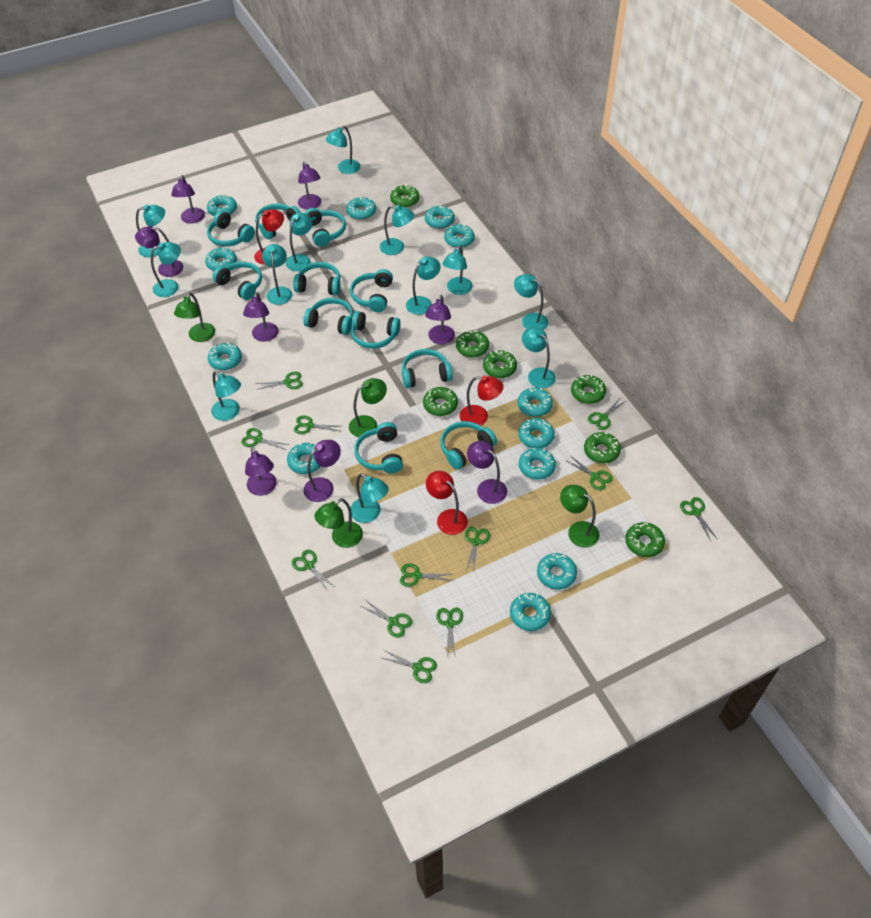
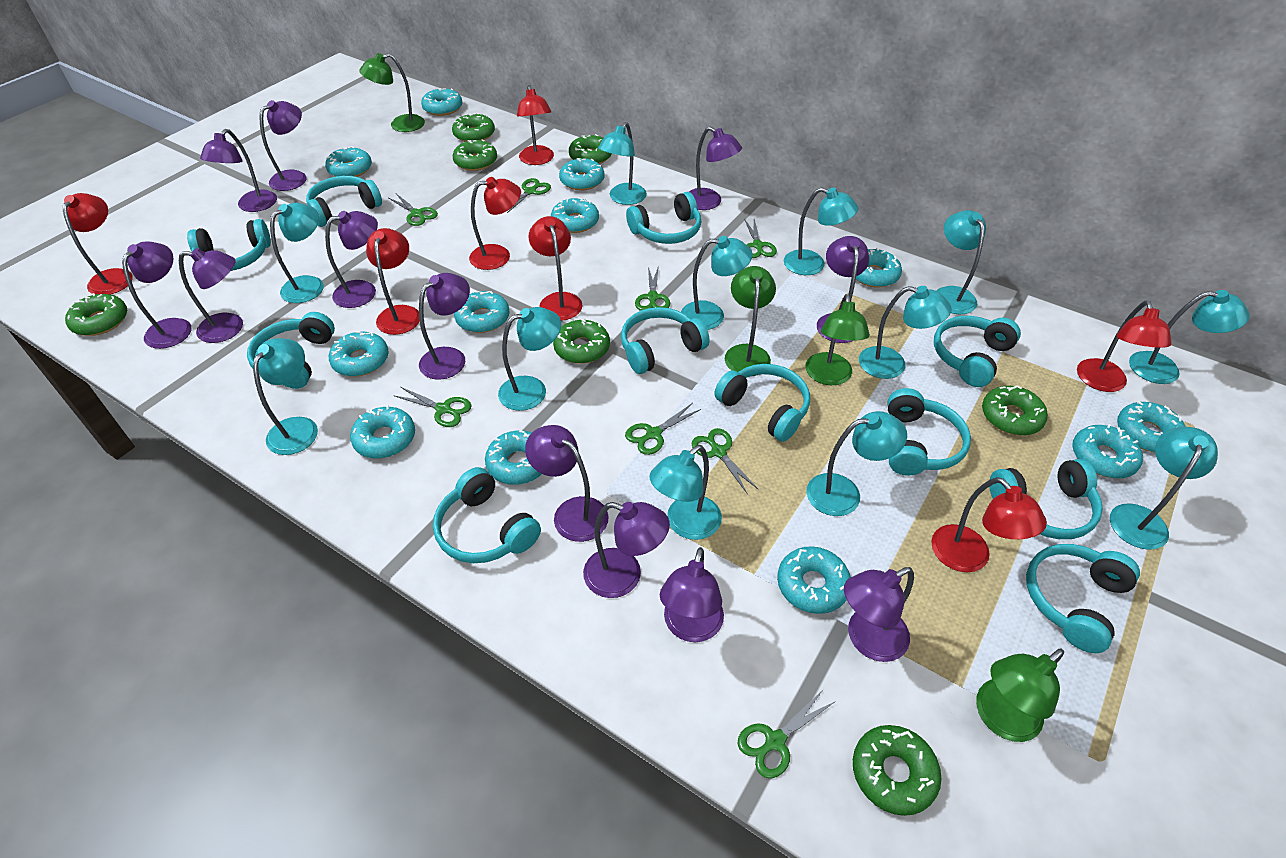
green scissors: 12 -> 8
purple lamp: 8 -> 12
red lamp: 3 -> 7

